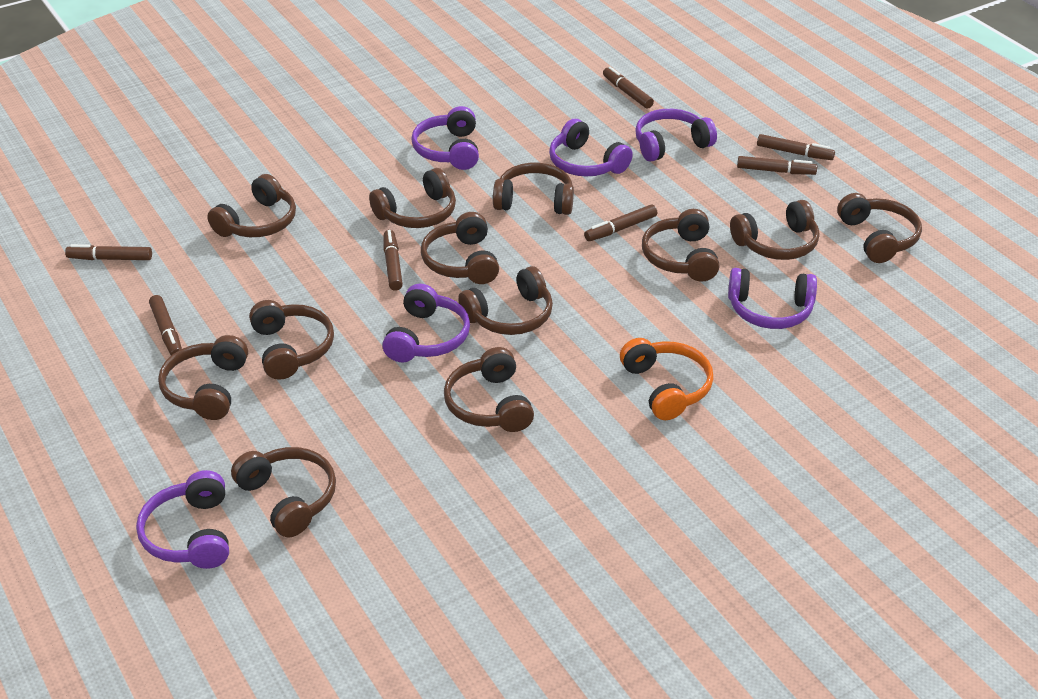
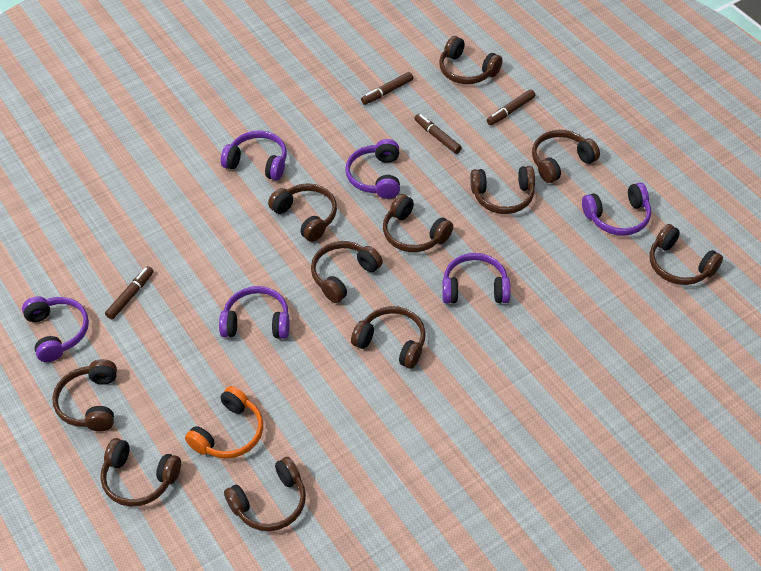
brown headphones: 12 -> 11
brown marker: 7 -> 4

